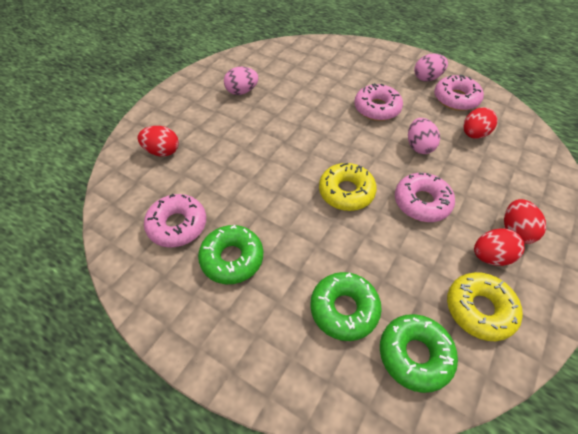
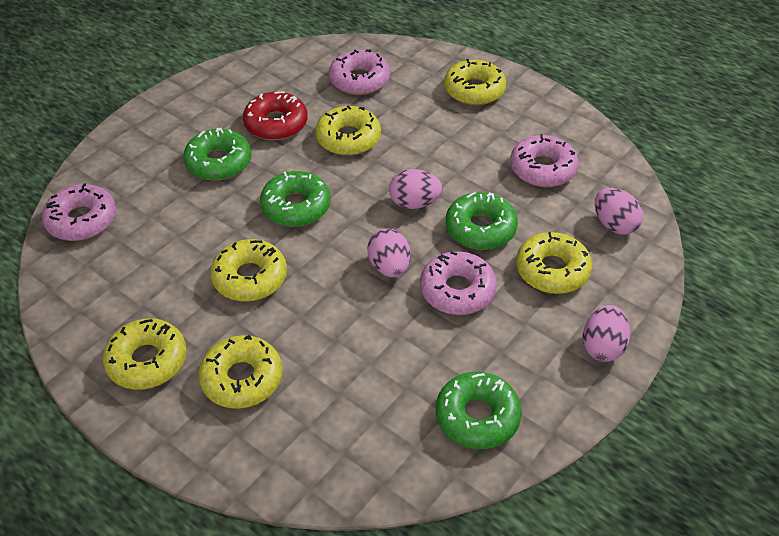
green donut: 3 -> 4
pink egg: 3 -> 4
red donut: 0 -> 1
red egg: 4 -> 0
yellow donut: 2 -> 6

